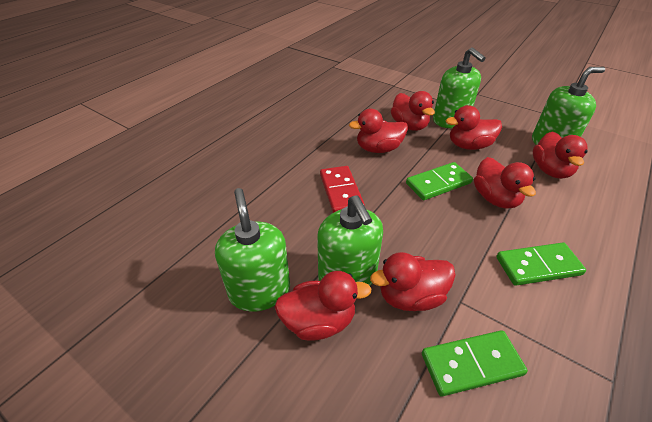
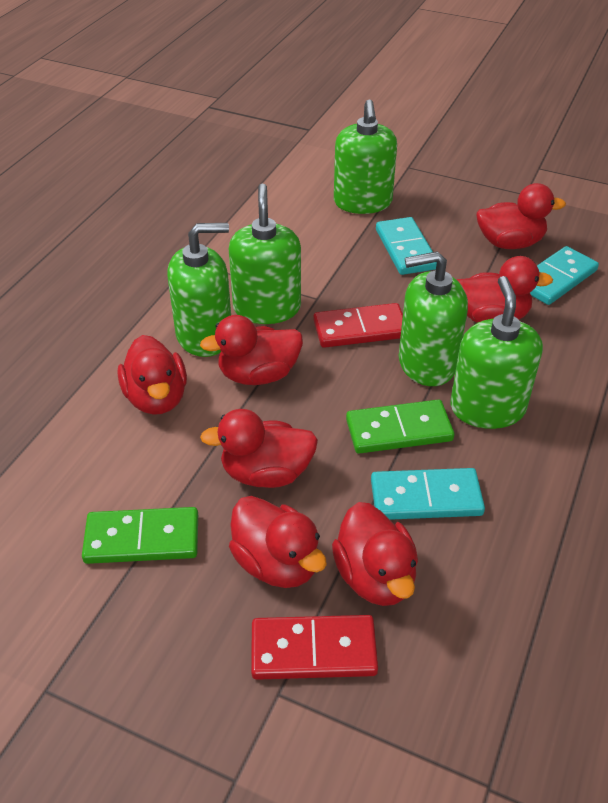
green domino: 3 -> 2
green soap dispenser: 4 -> 5
red domino: 1 -> 2
turquoise domino: 0 -> 3

